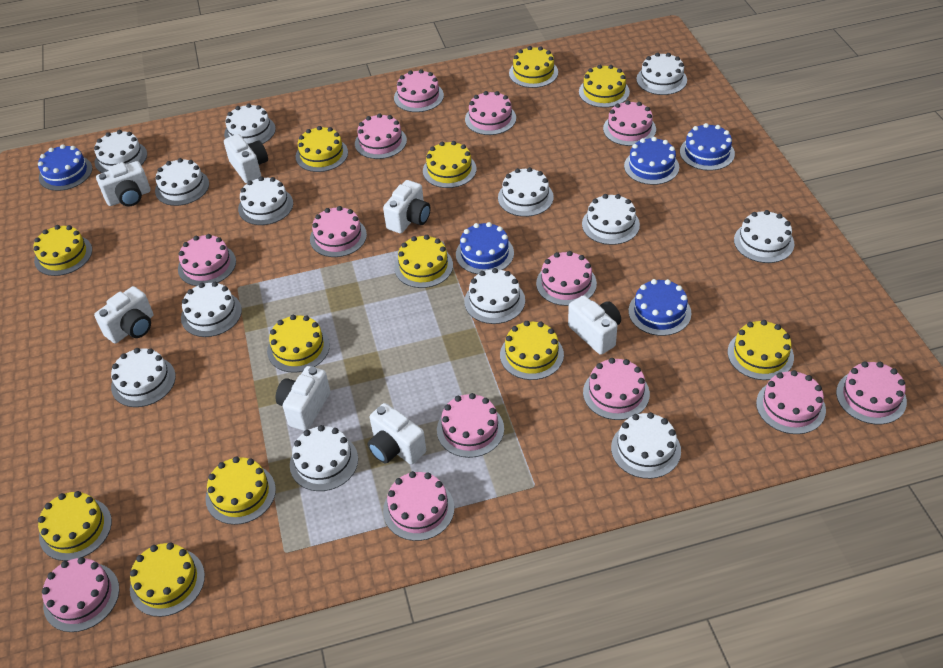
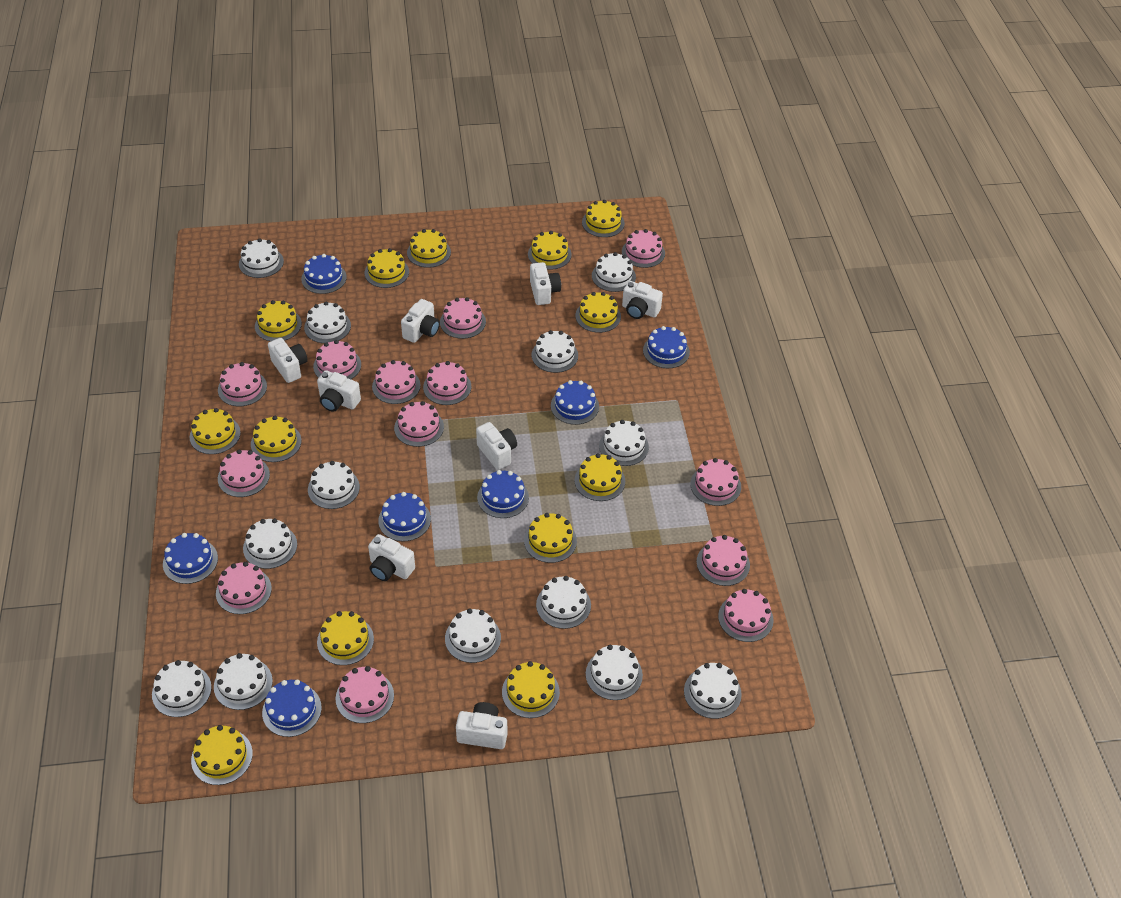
blue cake: 5 -> 7
white camera: 7 -> 8
yellow cake: 12 -> 13

